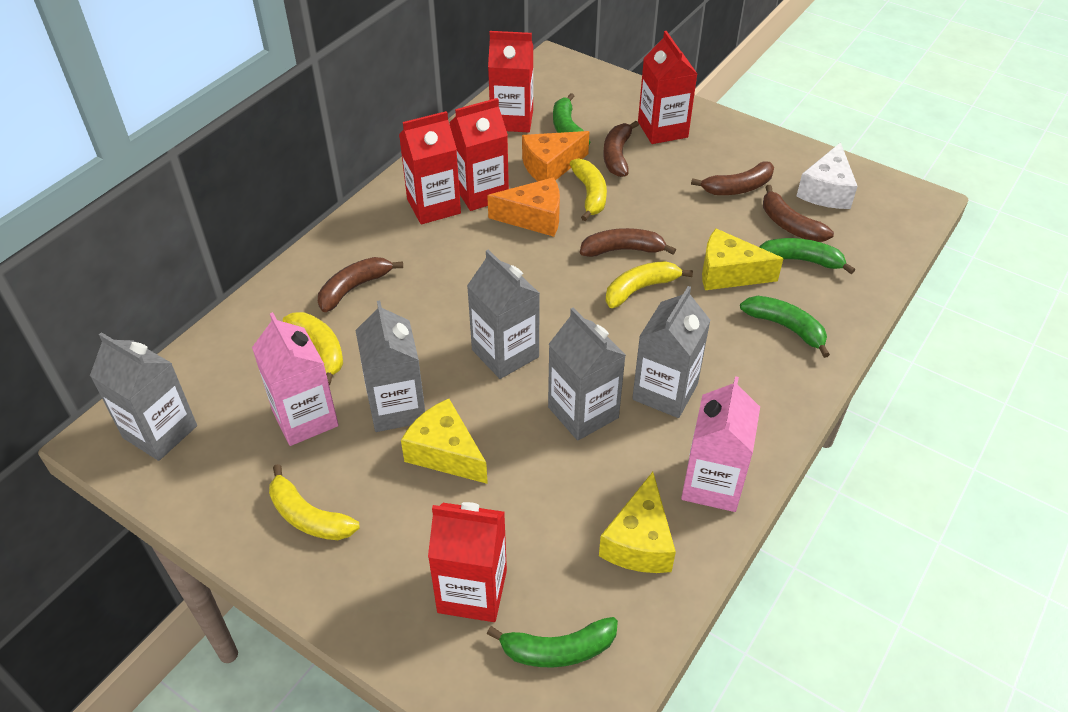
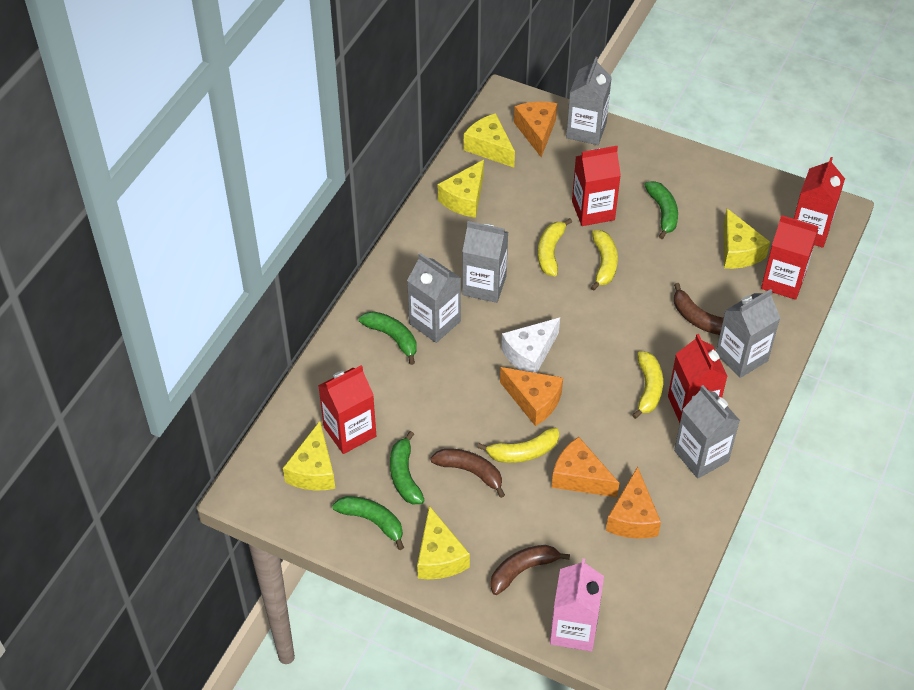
brown banana: 5 -> 3
orange cheese: 2 -> 4
pink carton: 2 -> 1
yellow cheese: 3 -> 5

